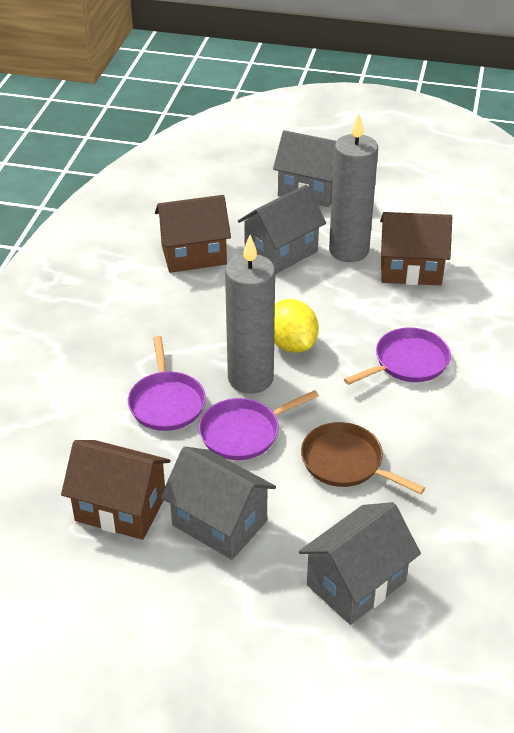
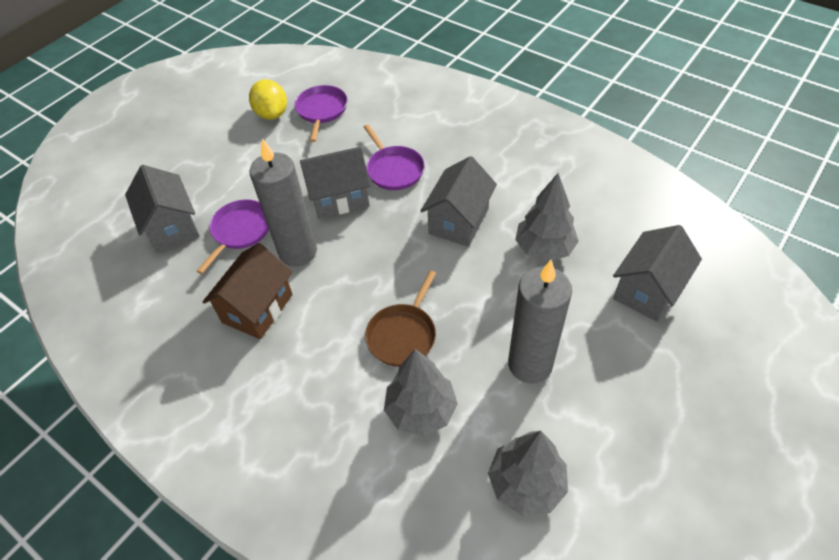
brown house: 3 -> 1
grey tree: 0 -> 3

